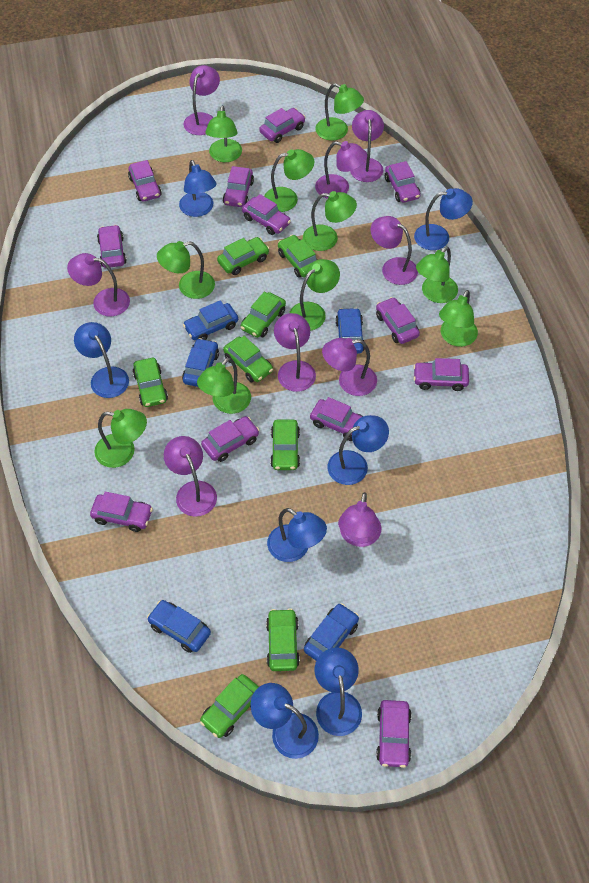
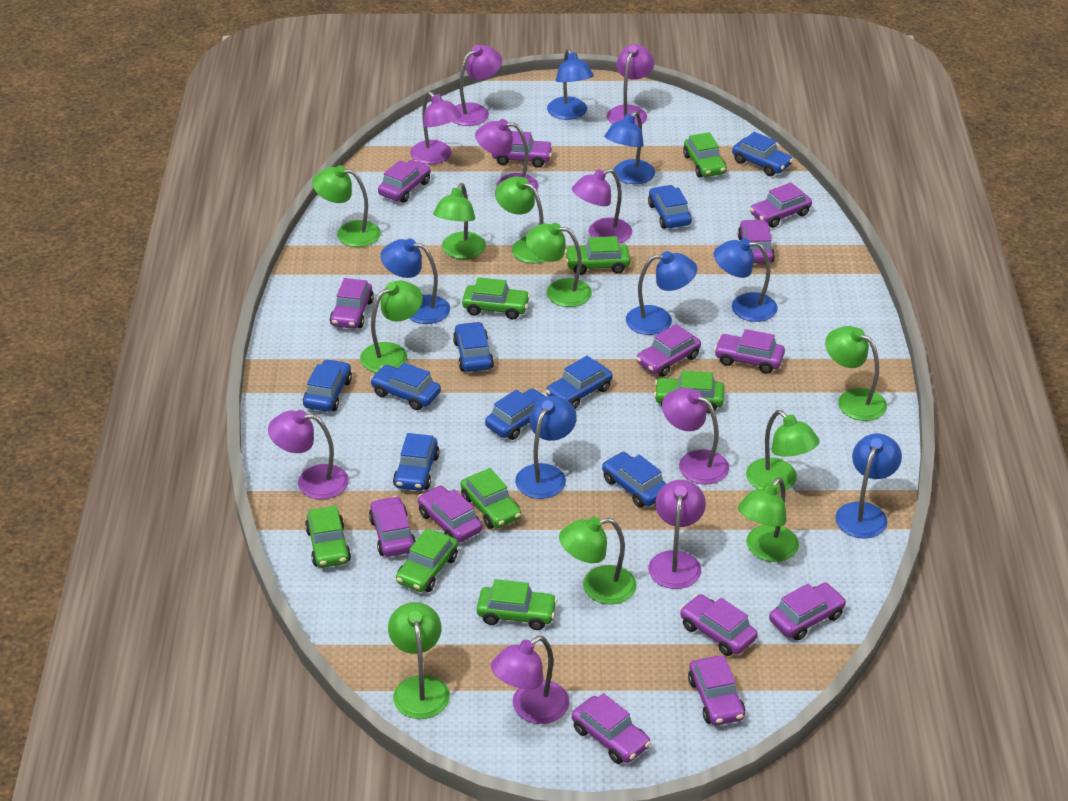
blue car: 5 -> 9
purple car: 12 -> 13

